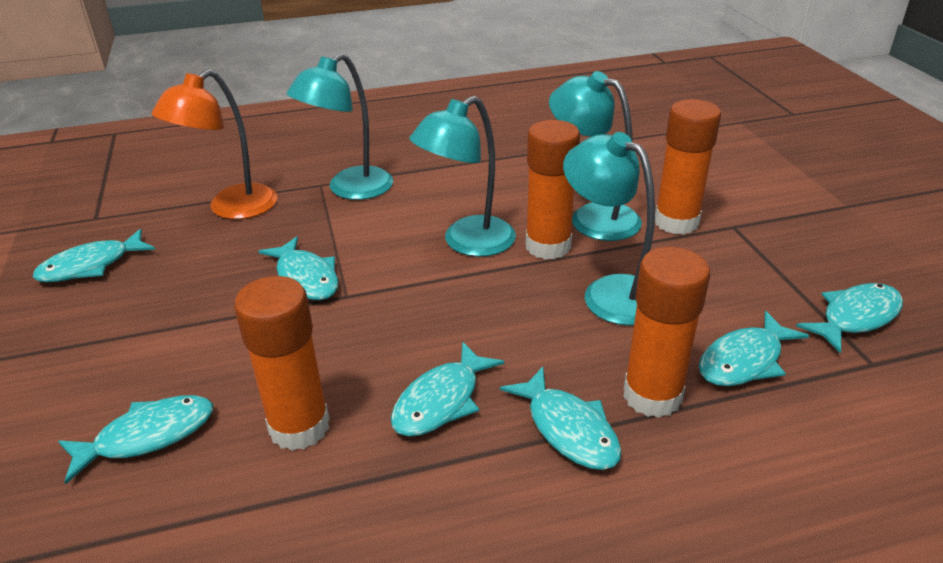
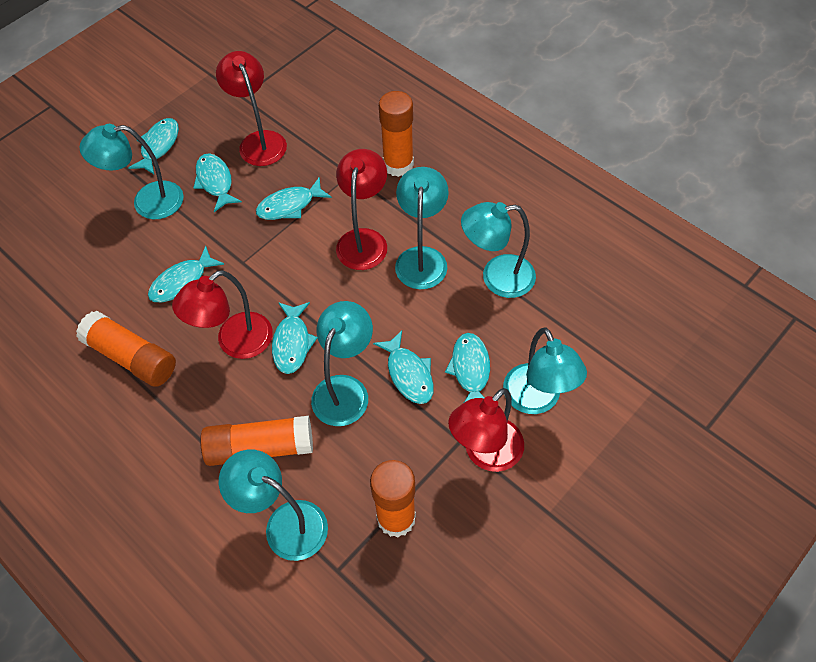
orange lamp: 1 -> 0
red lamp: 0 -> 4
turquoise lamp: 4 -> 6

